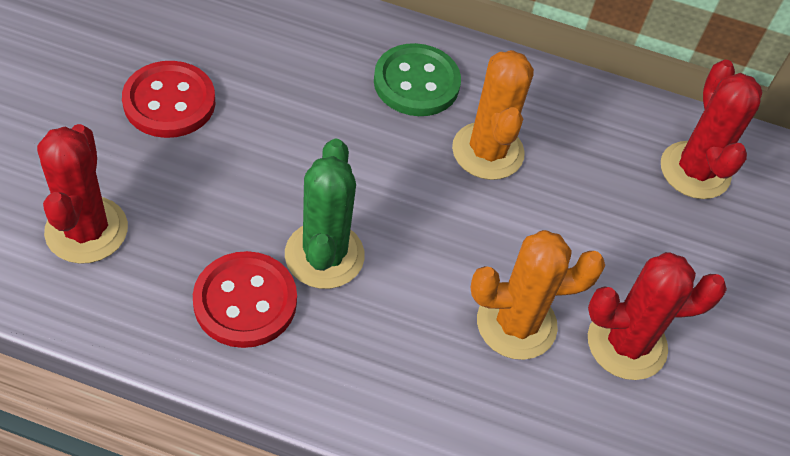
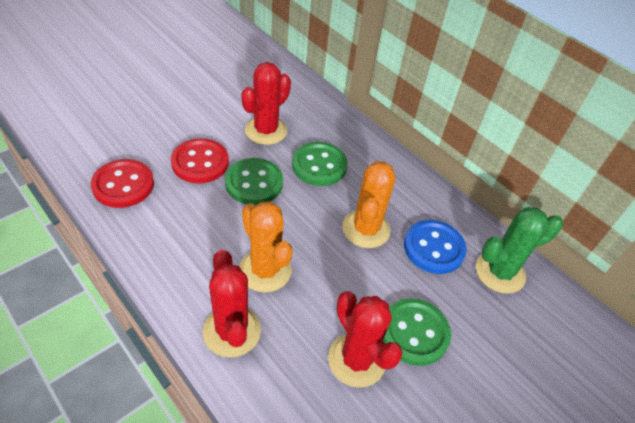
blue button: 0 -> 1
green button: 1 -> 3

